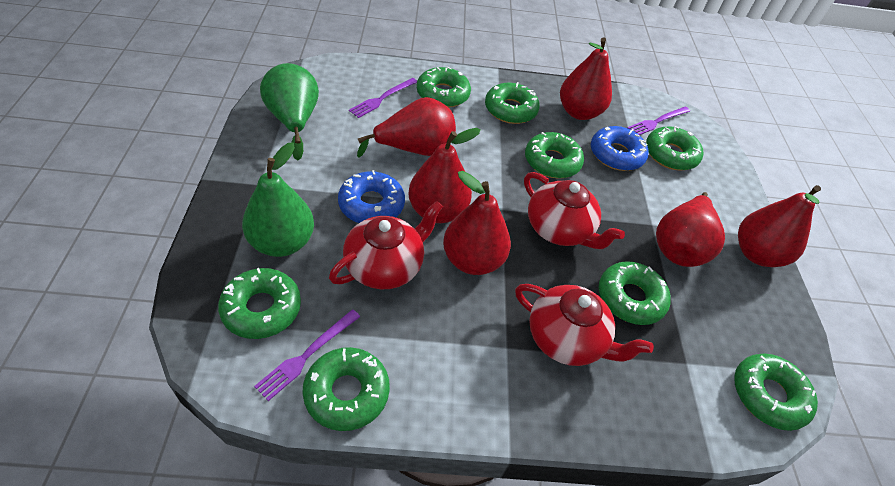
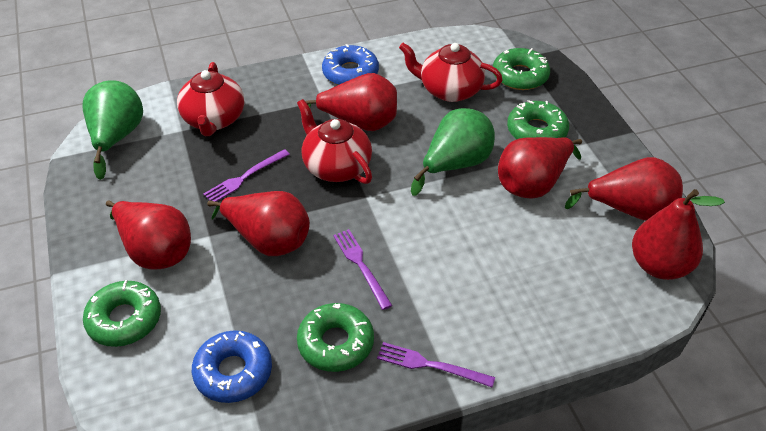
green donut: 8 -> 4

